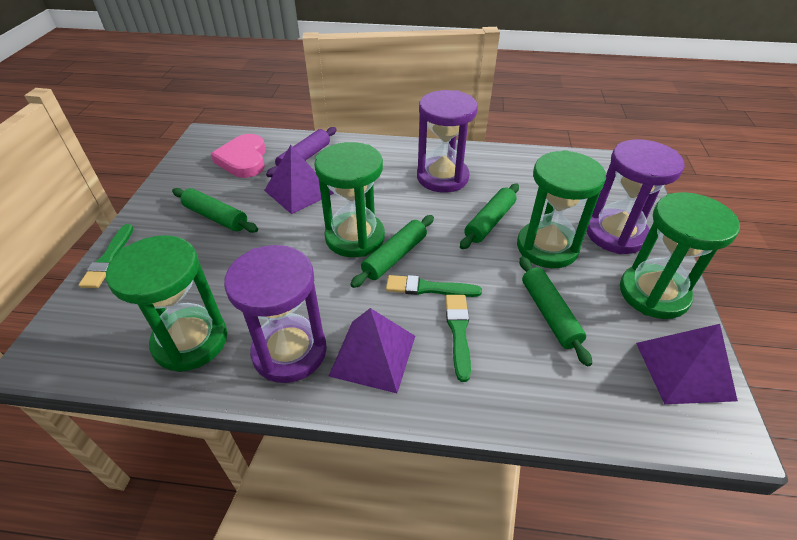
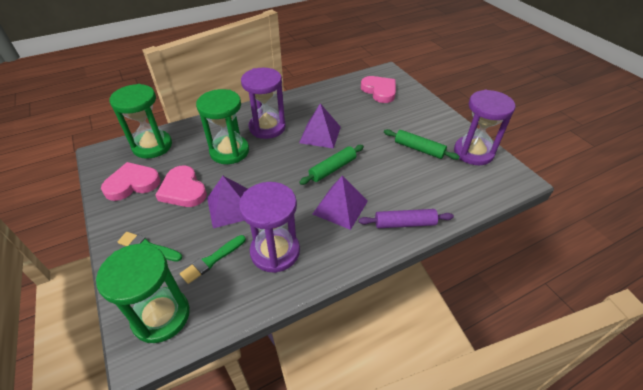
green brush: 3 -> 2
green hourglass: 4 -> 3
green rolling pin: 4 -> 2
pink heart: 1 -> 3

